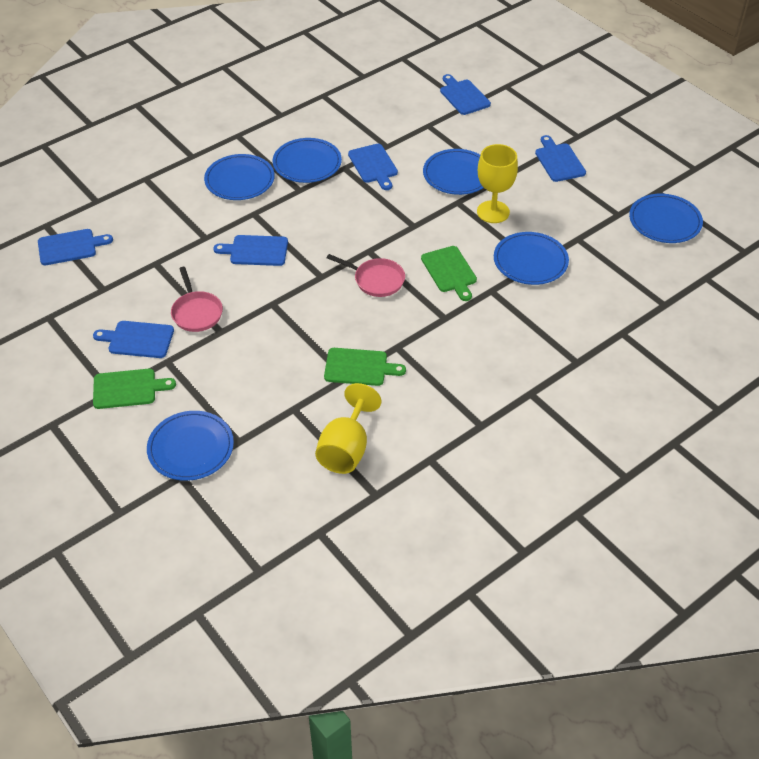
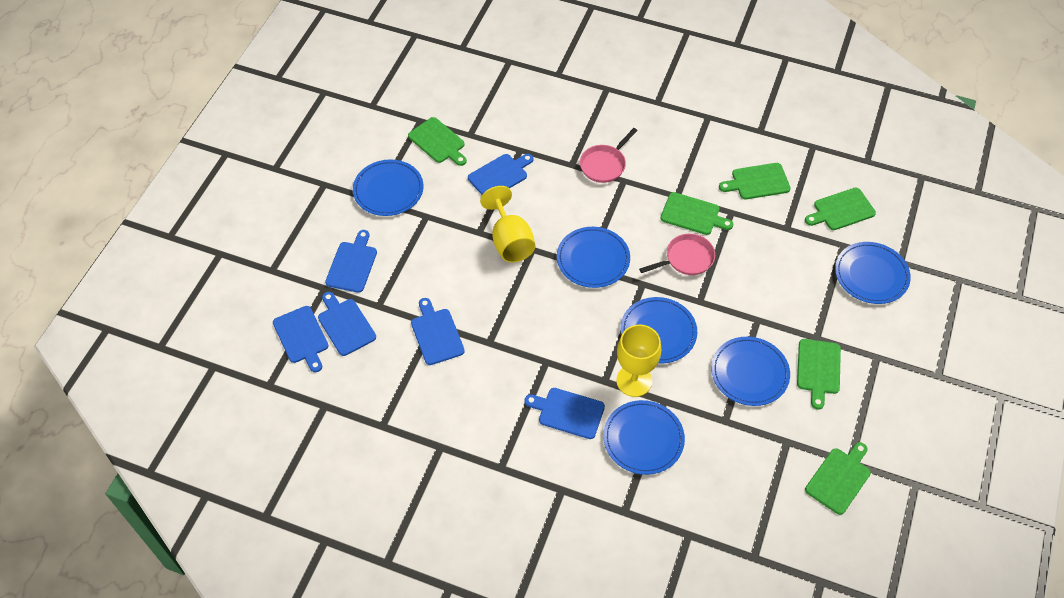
green cutting board: 3 -> 6

